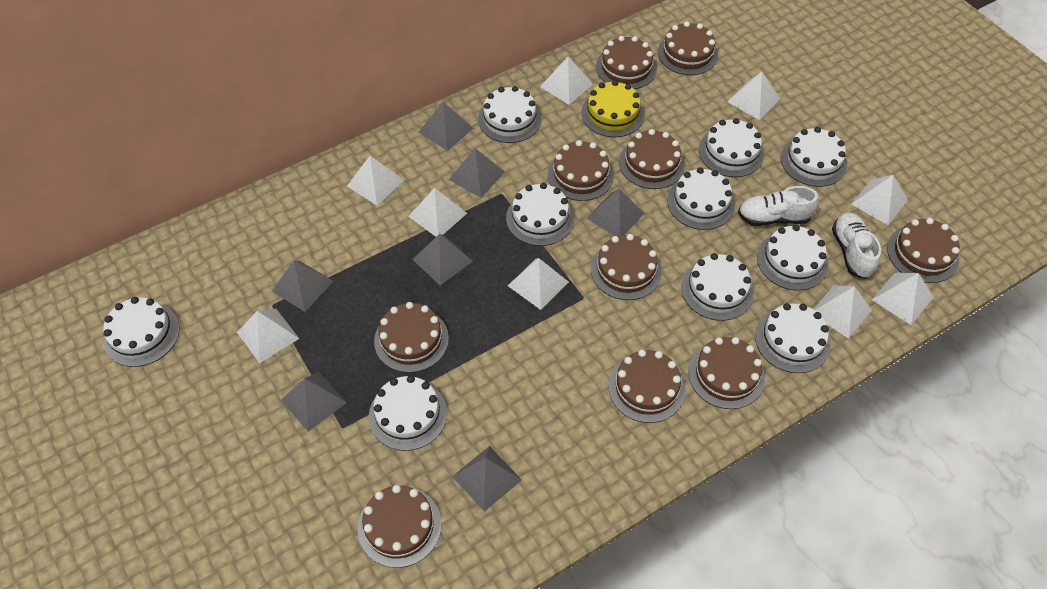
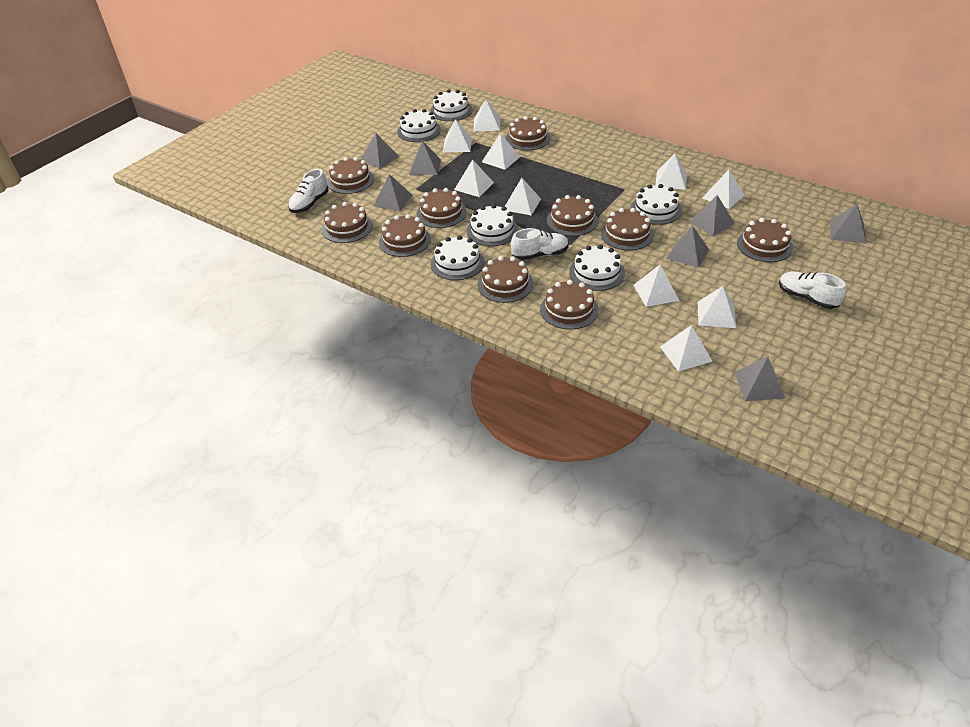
white cake: 10 -> 6
white pyramid: 9 -> 10
white shoe: 2 -> 3
yellow cake: 1 -> 0

